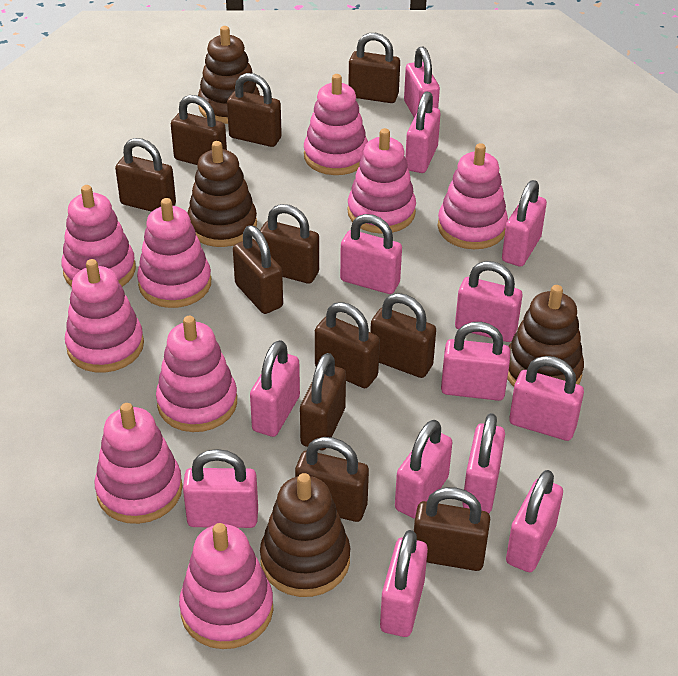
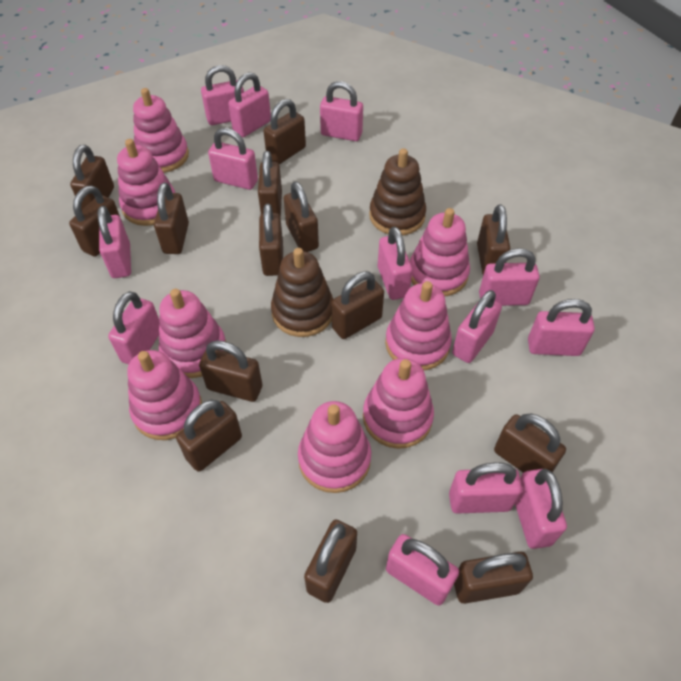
brown padlock: 11 -> 14
brown stacking toy: 4 -> 2
pink stacking toy: 9 -> 8

